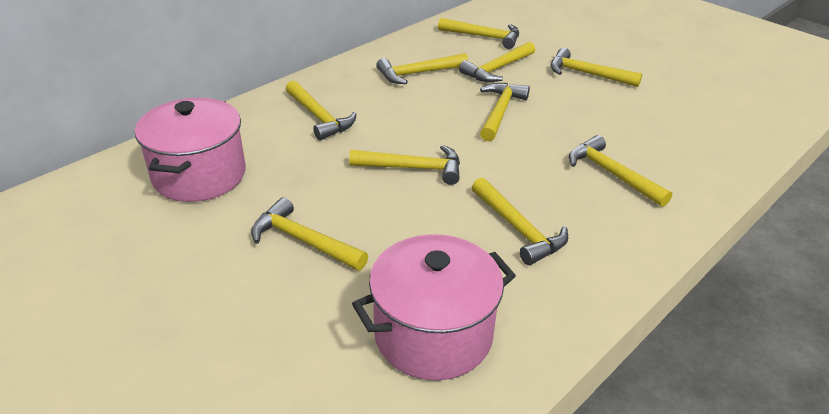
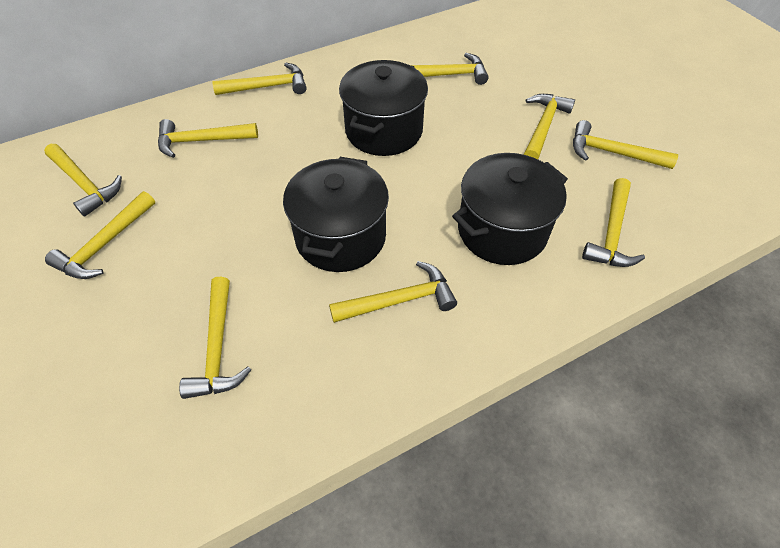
black pot: 0 -> 3
pink pot: 2 -> 0

